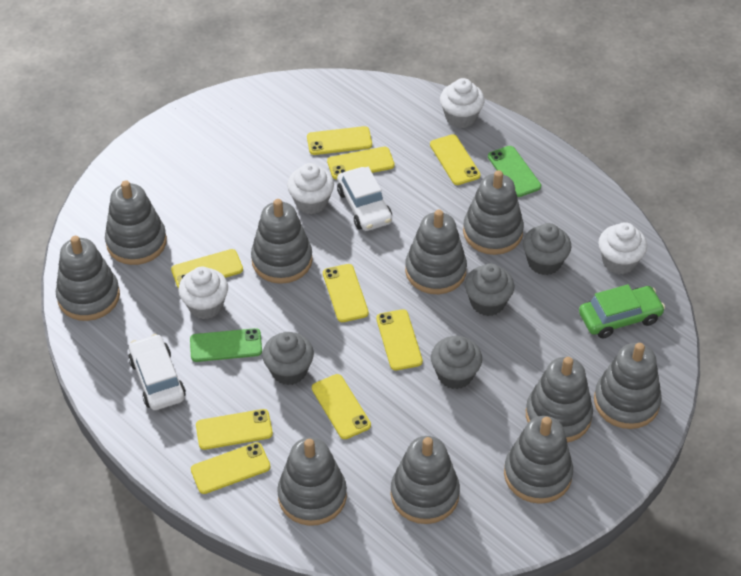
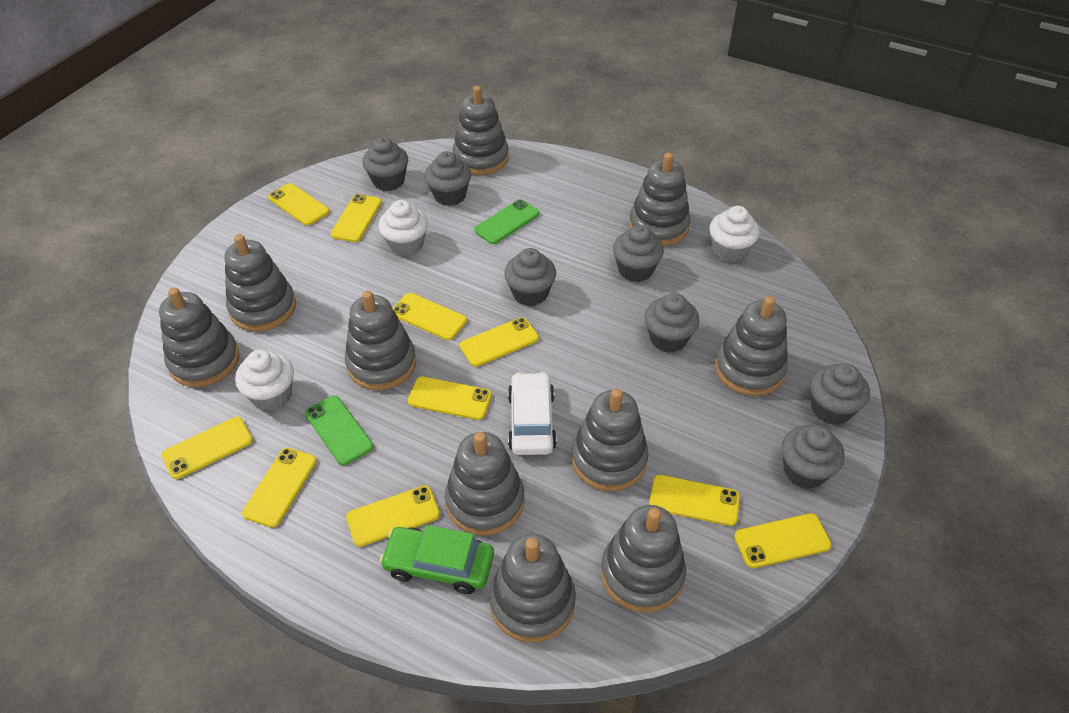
grey cupcake: 4 -> 7
white car: 2 -> 1
white cupcake: 4 -> 3
yellow phone: 9 -> 10

